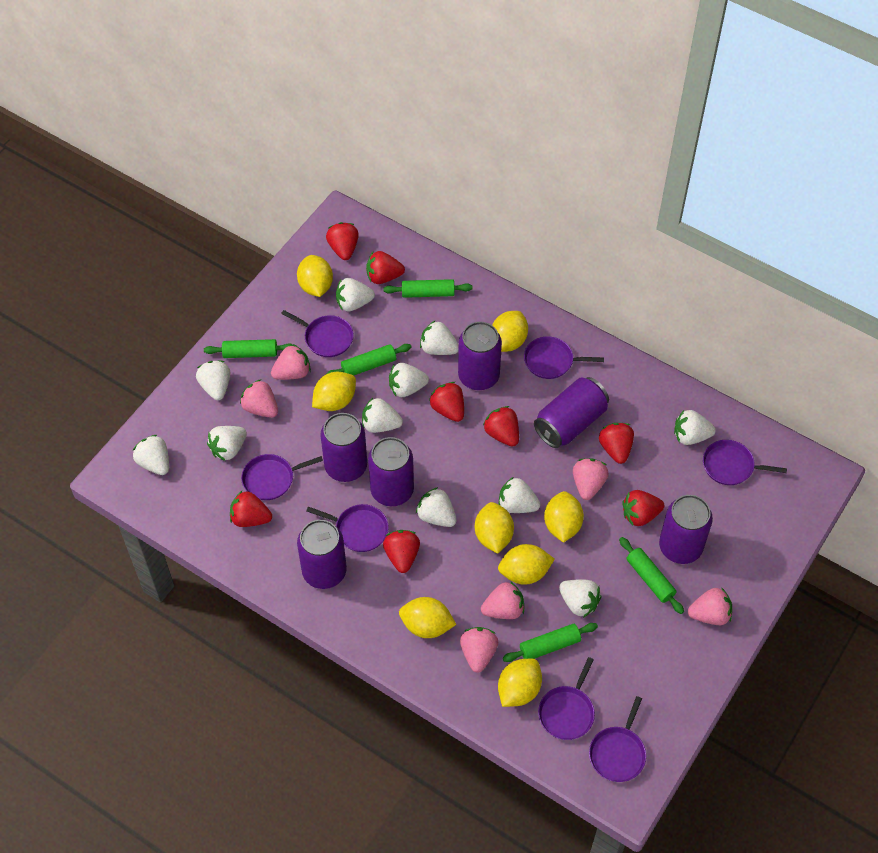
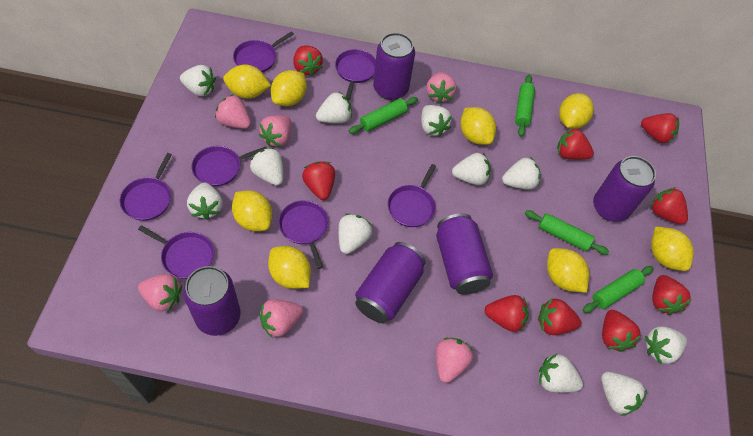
green rolling pin: 5 -> 4
purple can: 6 -> 5
red strawberry: 8 -> 9

